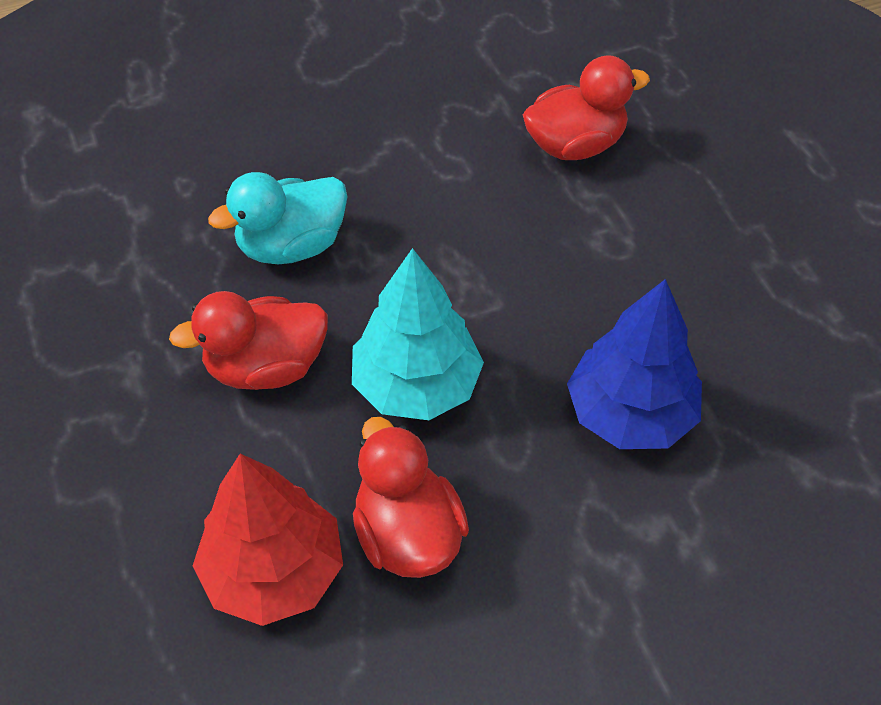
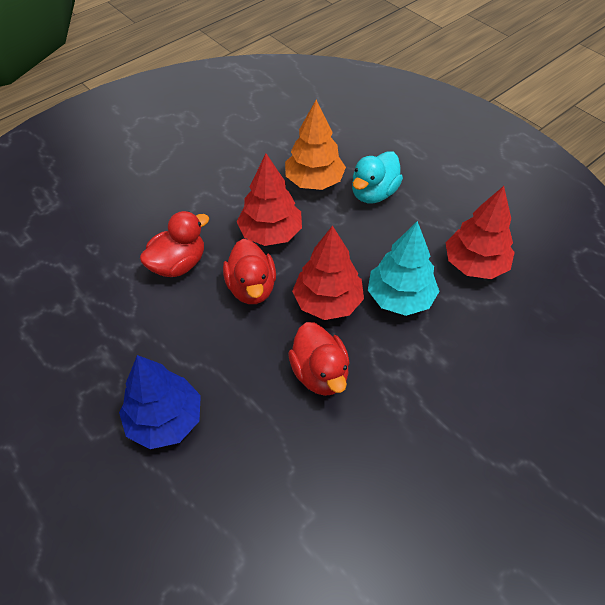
orange tree: 0 -> 1
red tree: 1 -> 3

